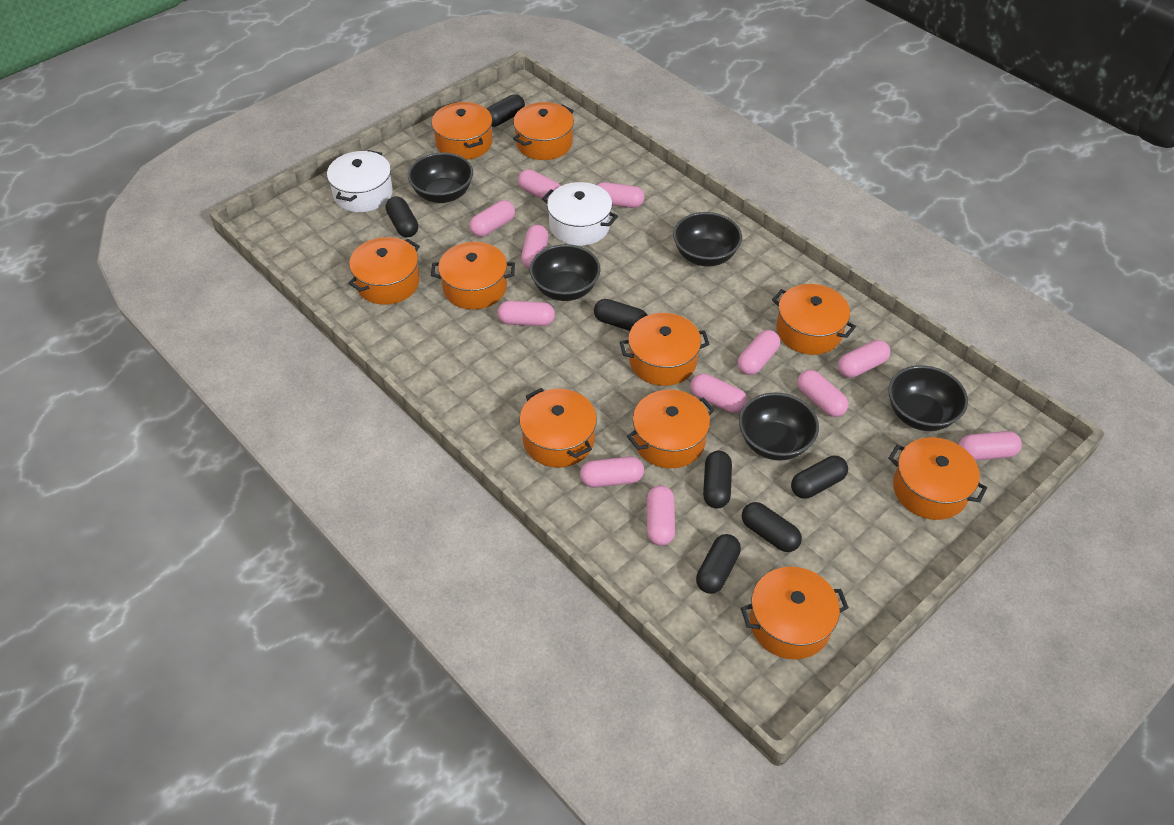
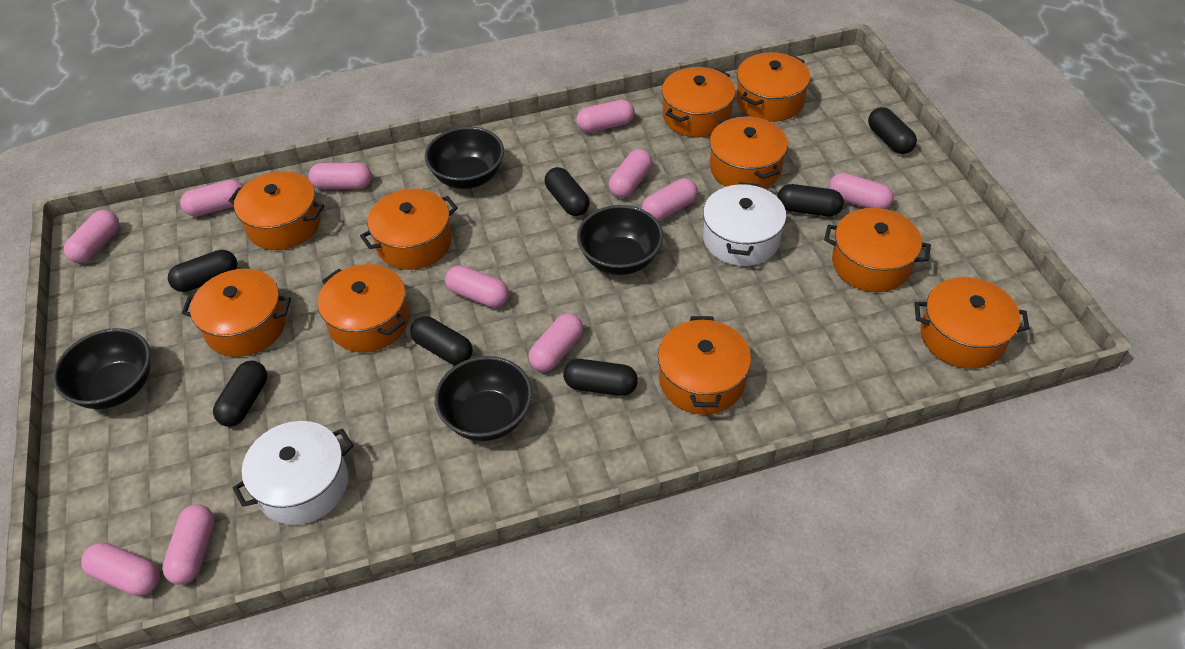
black bowl: 5 -> 4
pink capsule: 12 -> 11

